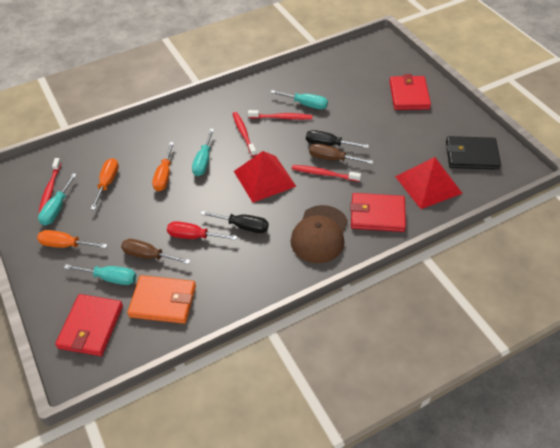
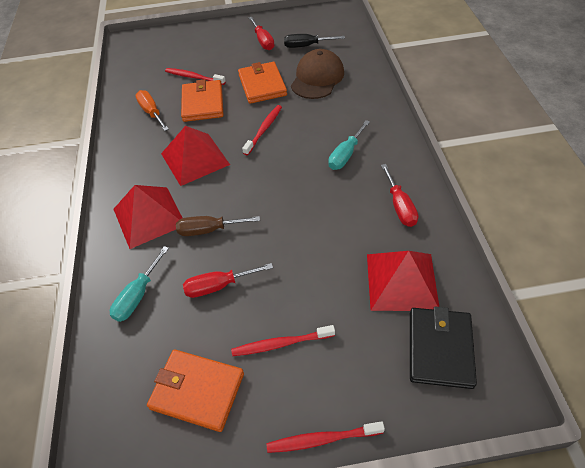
black screwdriver: 2 -> 1
brown screwdriver: 2 -> 1
orange screwdriver: 3 -> 1
orange wallet: 1 -> 3
red pyramid: 2 -> 3
red screwdriver: 1 -> 3
red wallet: 3 -> 0
turquoise screwdriver: 4 -> 2

